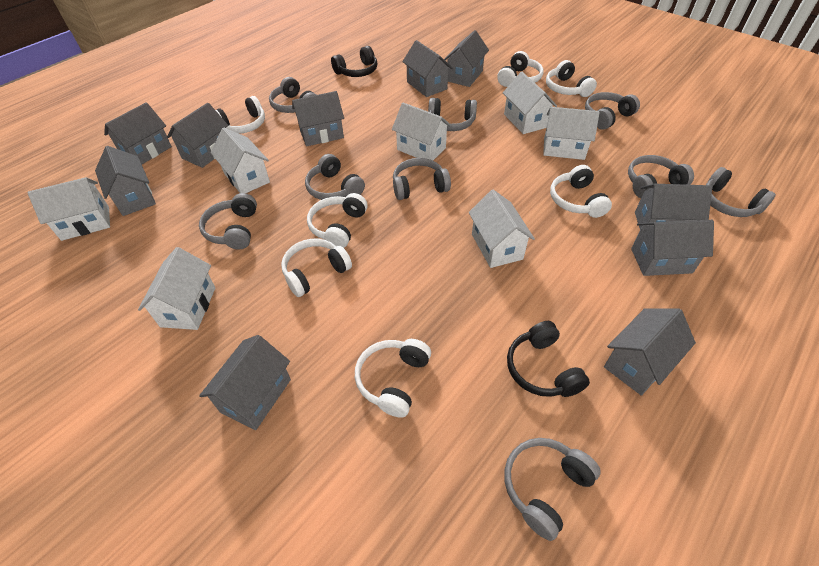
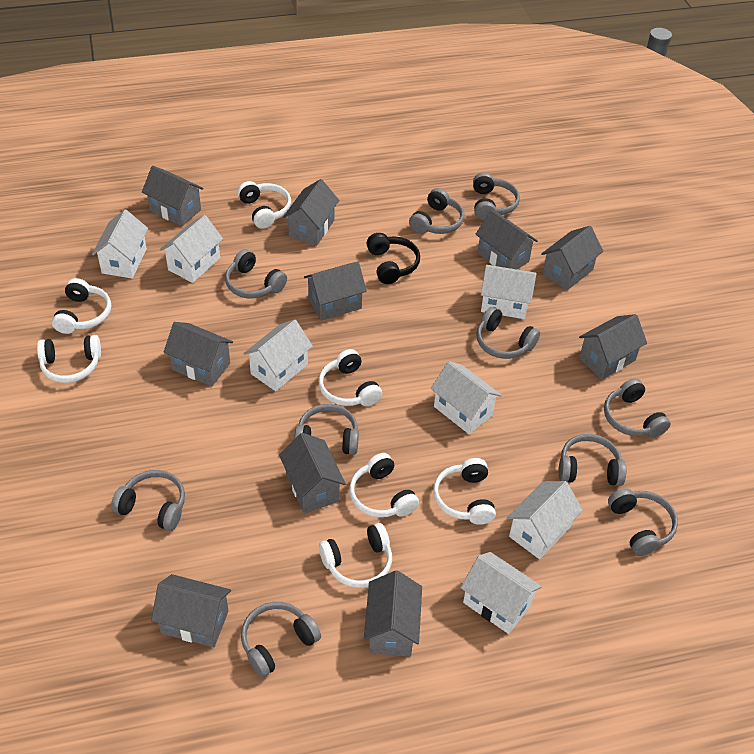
black headphones: 2 -> 1
grey headphones: 9 -> 10

